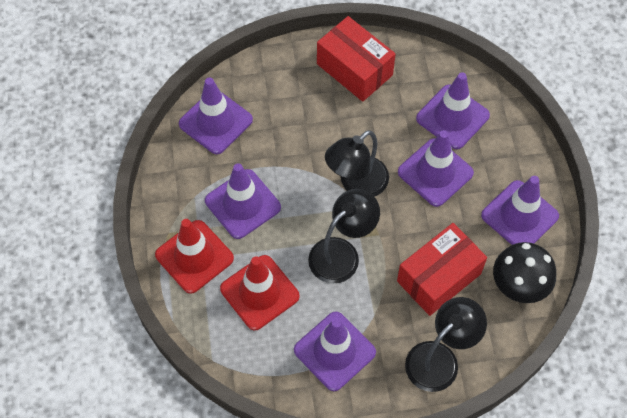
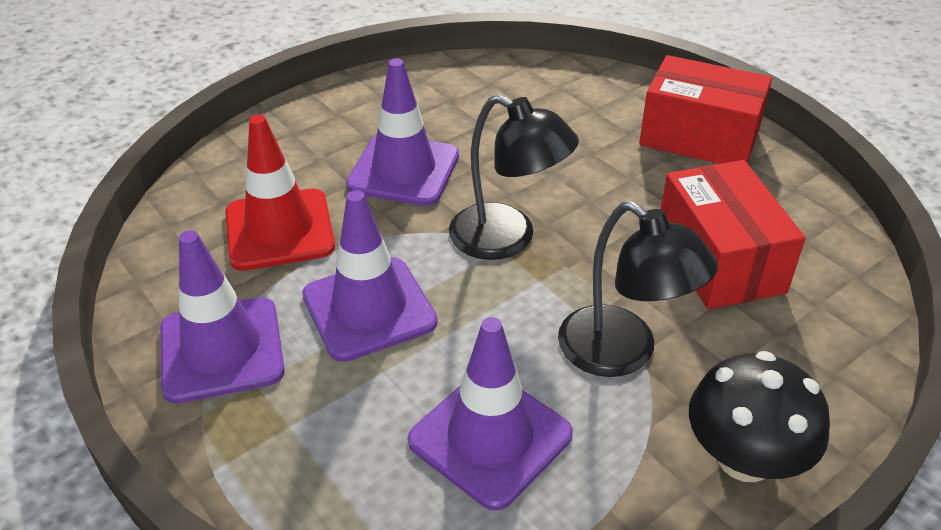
black lamp: 3 -> 2
purple traffic cone: 6 -> 4
red traffic cone: 2 -> 1

